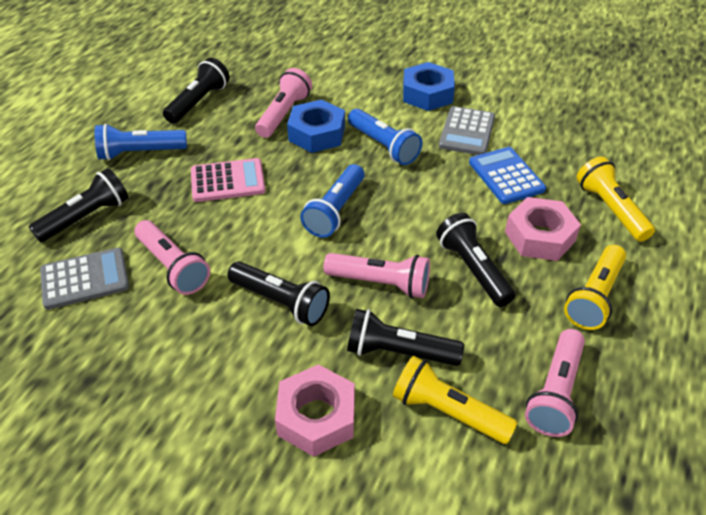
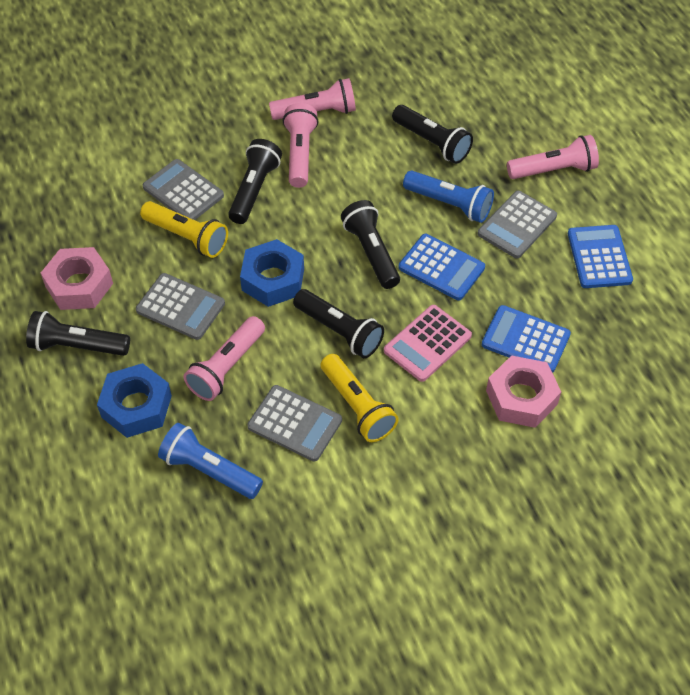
blue calculator: 1 -> 3
blue flashlight: 3 -> 2
grey calculator: 2 -> 4
yellow flashlight: 3 -> 2

